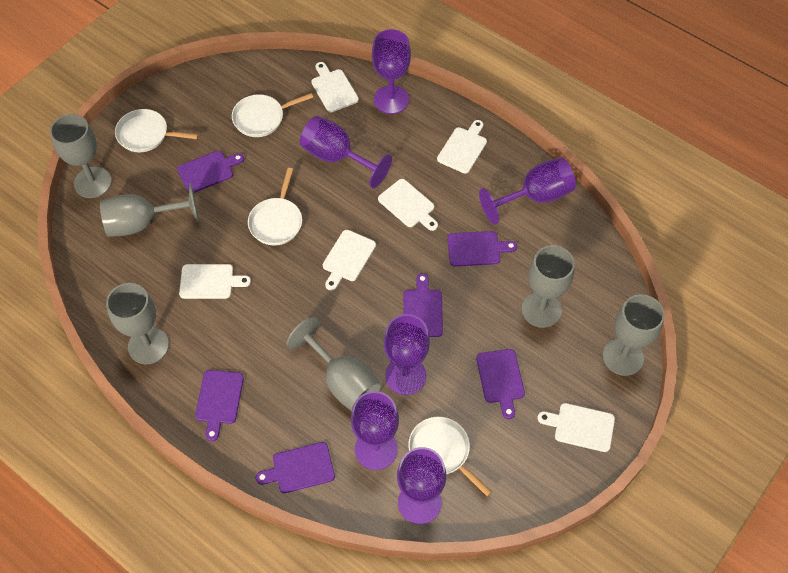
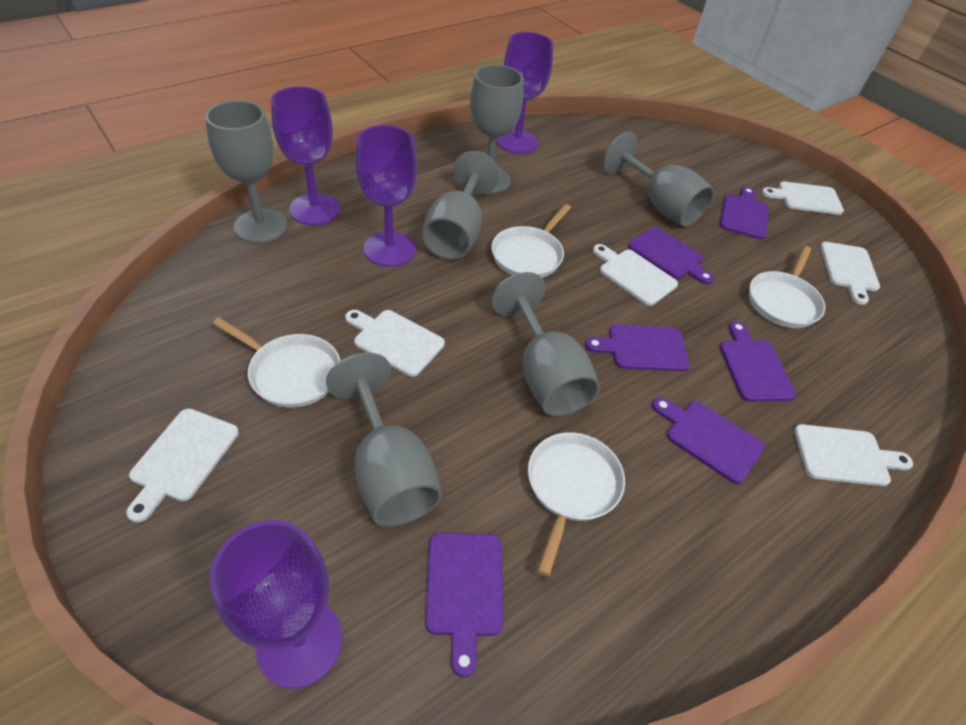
purple goblet: 6 -> 4

